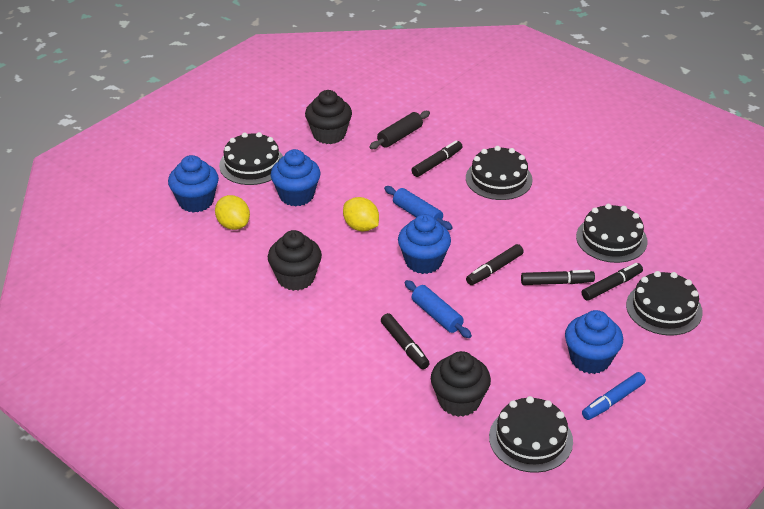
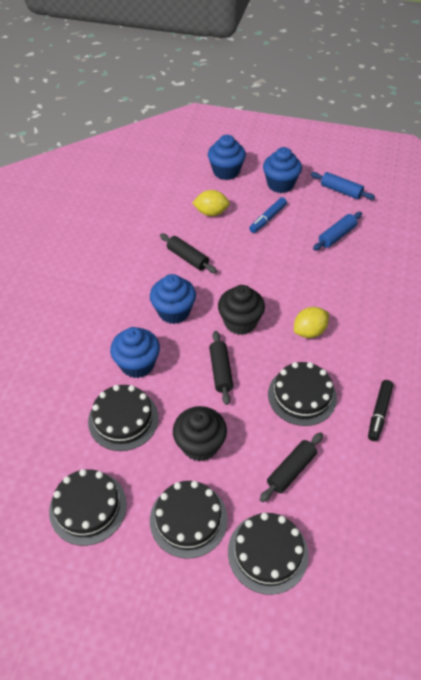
black cupcake: 3 -> 2
black marker: 5 -> 1
black rolling pin: 1 -> 3

